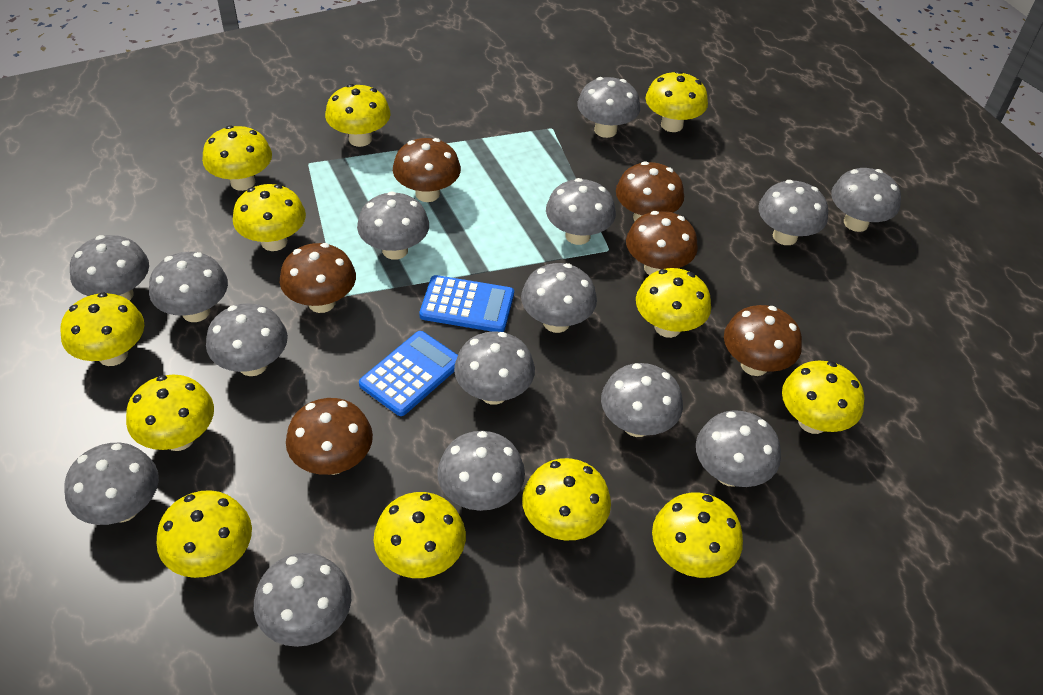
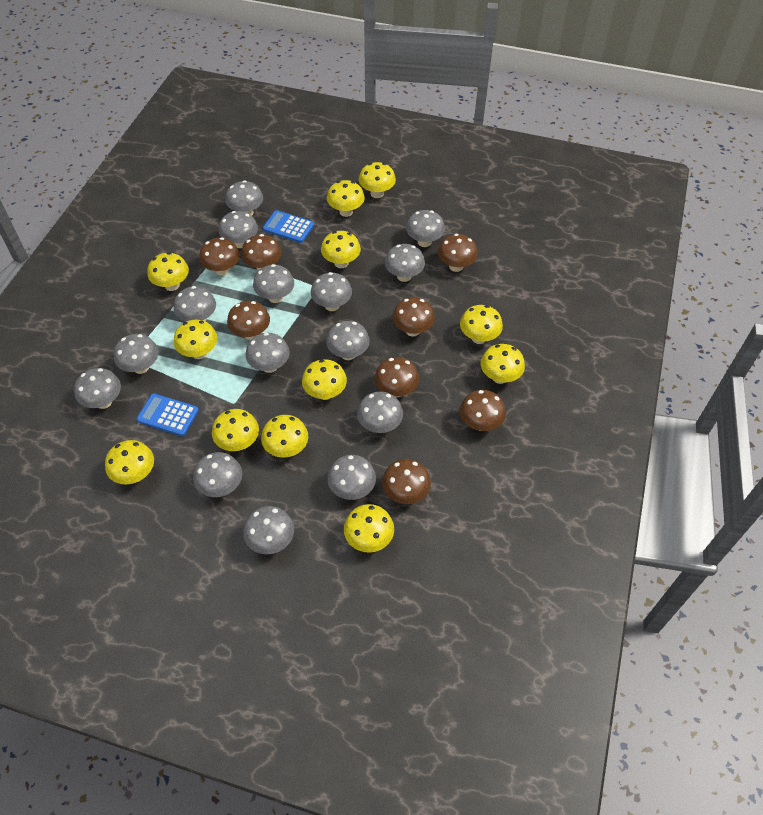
brown mushroom: 6 -> 8

